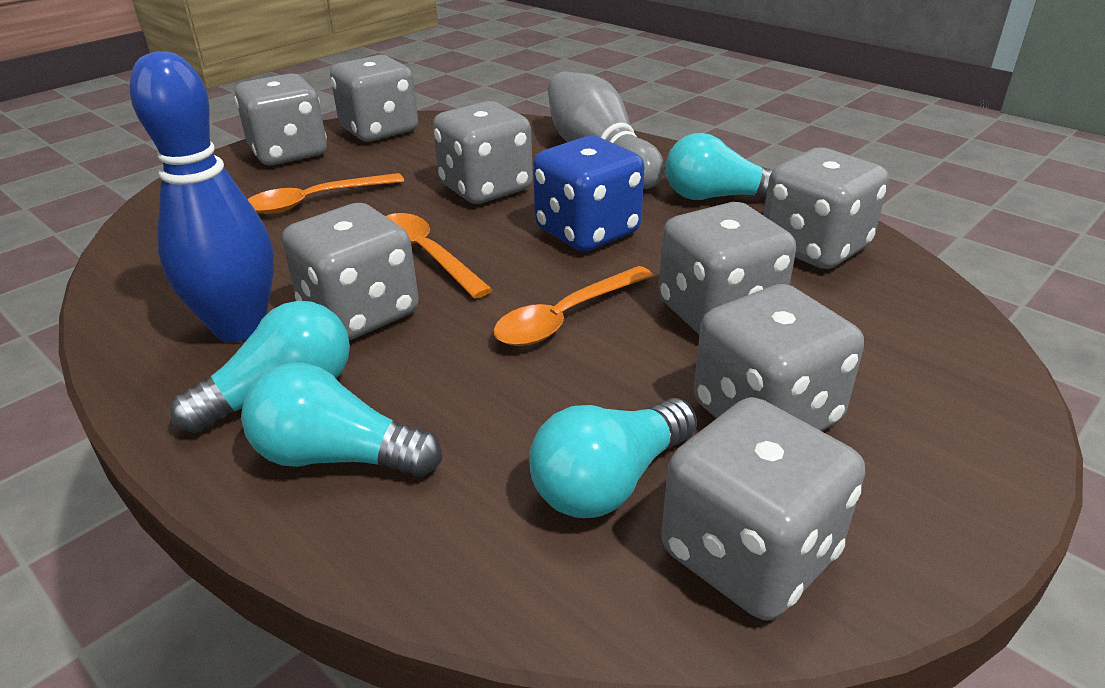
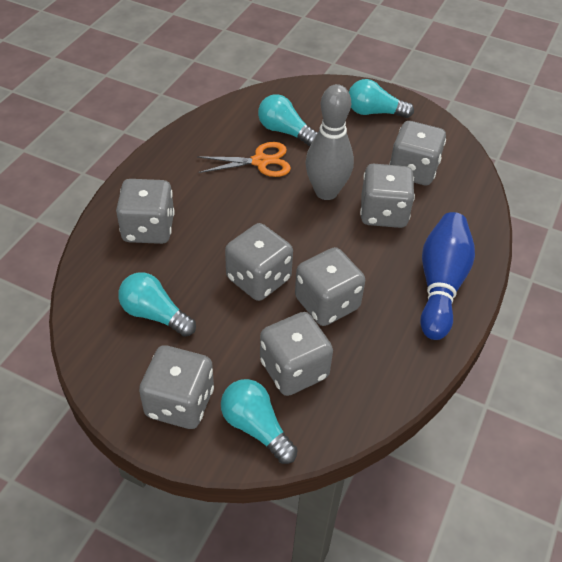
blue dice: 1 -> 0
grey dice: 8 -> 7
orange scissors: 0 -> 1
orange spoon: 3 -> 0

